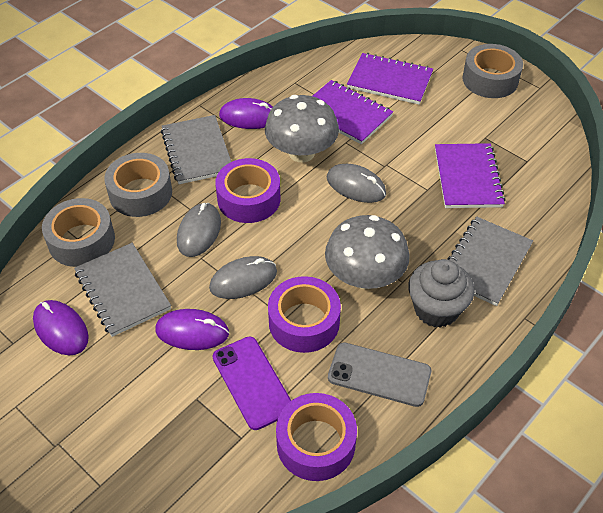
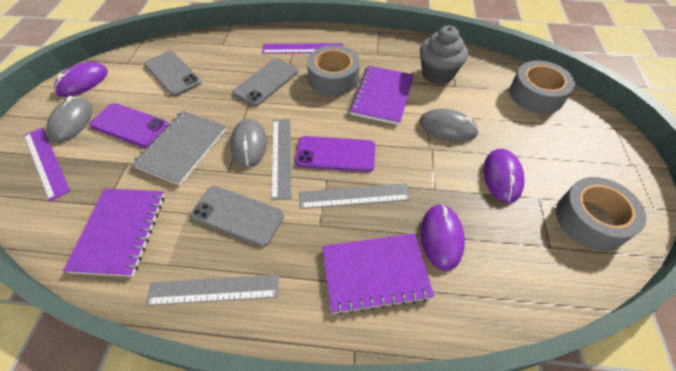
grey mushroom: 2 -> 0
grey notebook: 3 -> 1
grey phone: 1 -> 3
grey ruler: 0 -> 3
purple phone: 1 -> 2
purple ruler: 0 -> 2
purple tape: 3 -> 0

